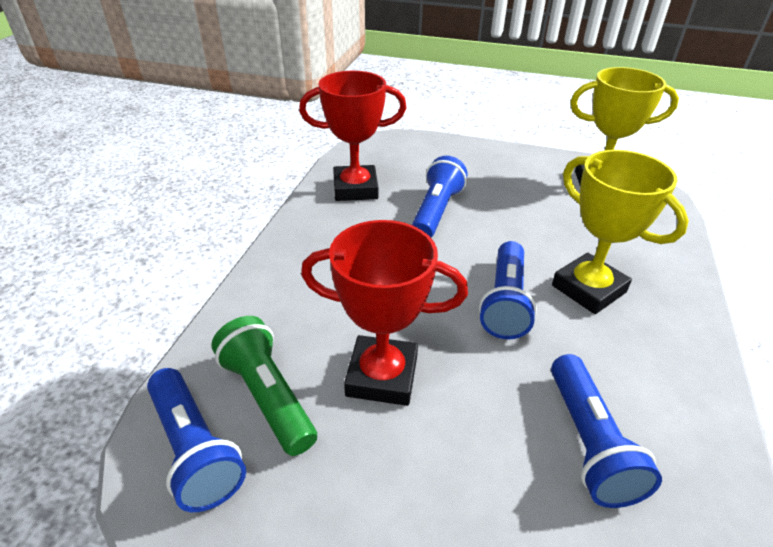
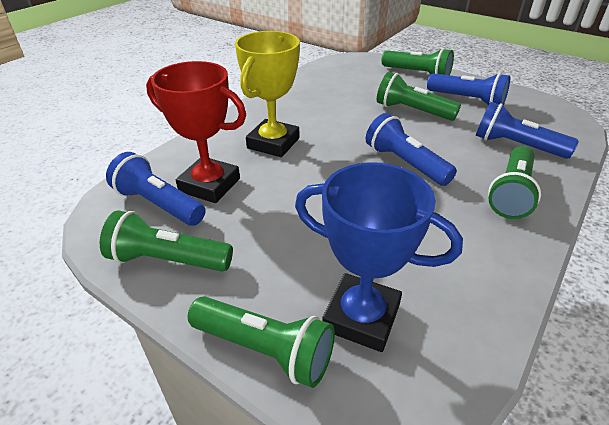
blue trophy: 0 -> 1
green flashlight: 1 -> 5
red trophy: 2 -> 1
yellow trophy: 2 -> 1

